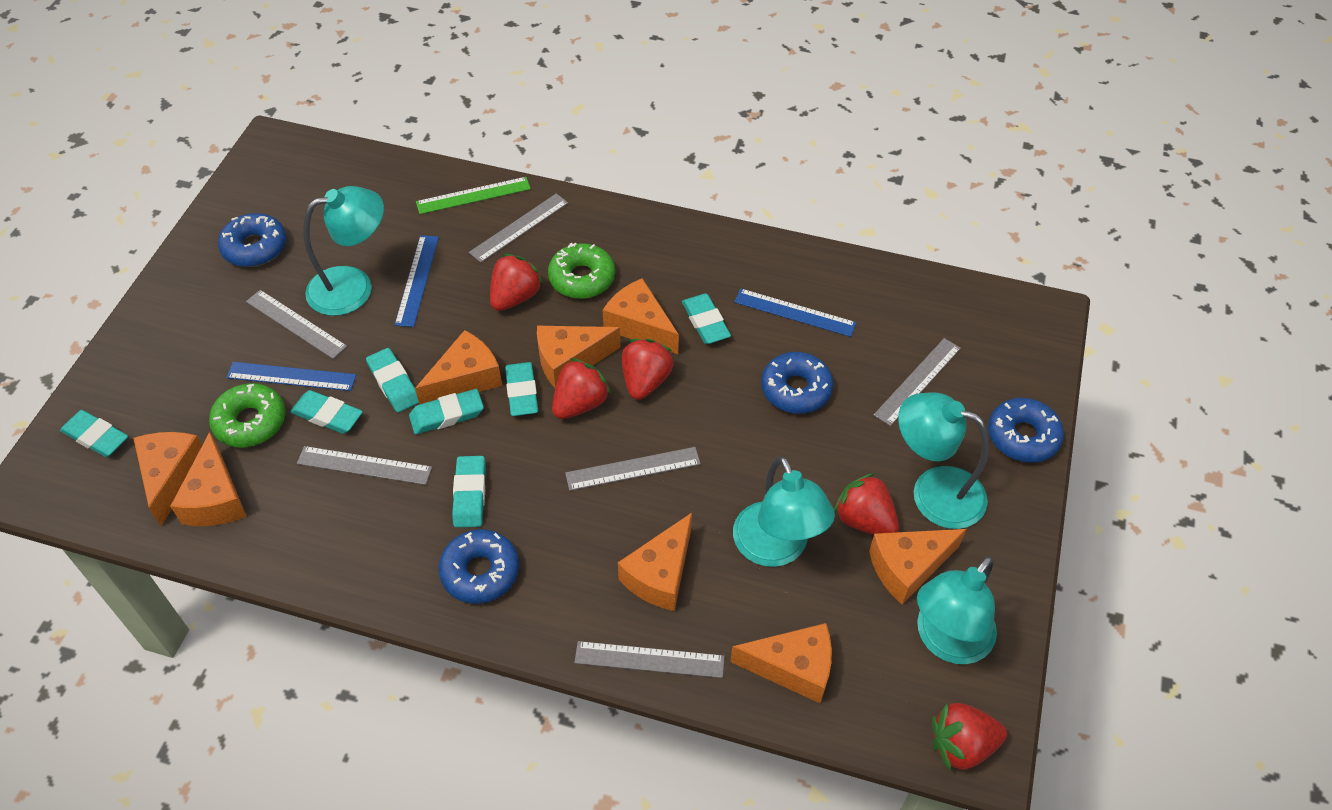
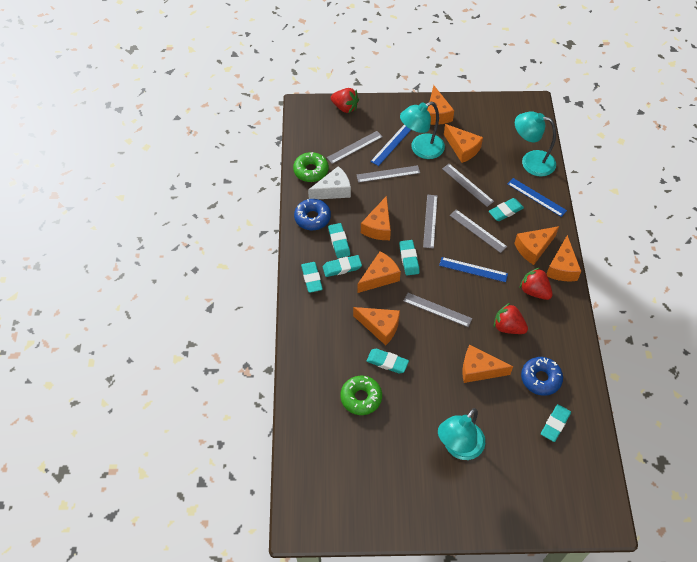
blue donut: 4 -> 2
green ruler: 1 -> 0
red strawberry: 5 -> 3
turquoise lamp: 4 -> 3
white cheese: 0 -> 1

